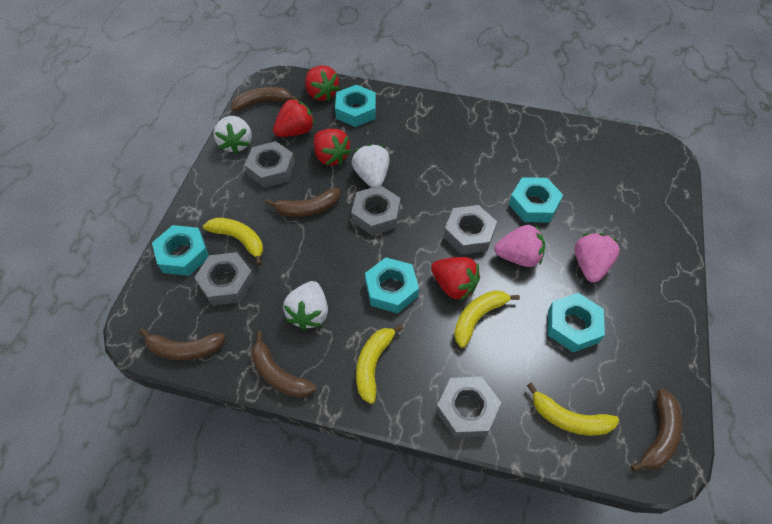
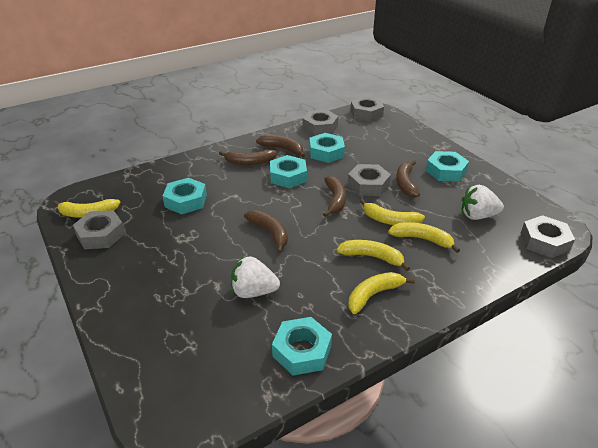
pink strawberry: 2 -> 0
red strawberry: 4 -> 0
white strawberry: 3 -> 2
yellow banana: 4 -> 5

